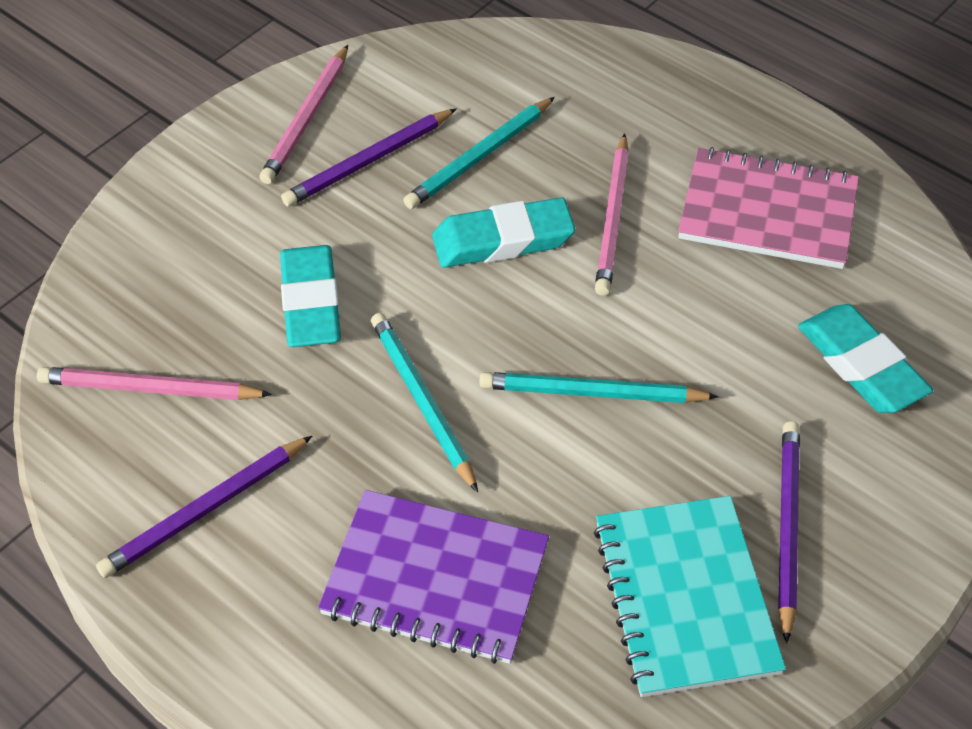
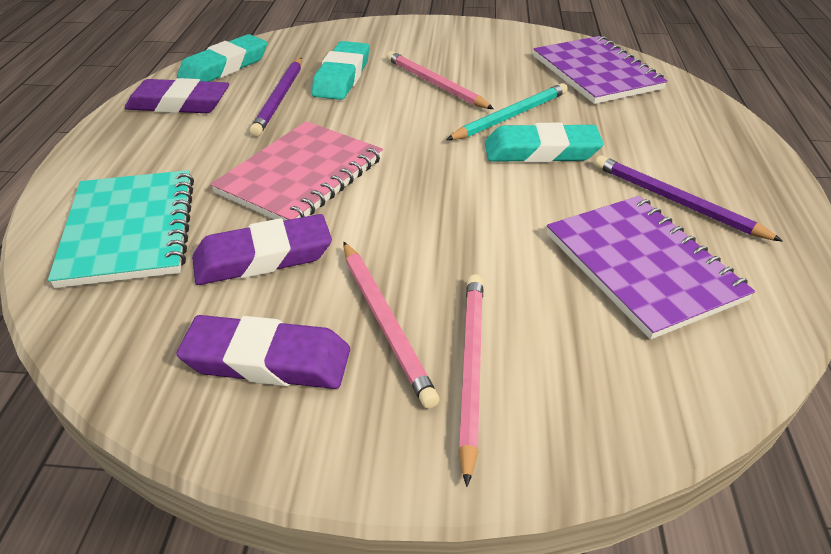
purple eraser: 0 -> 3
purple notebook: 1 -> 2
purple pencil: 3 -> 2
turquoise pencil: 3 -> 1

